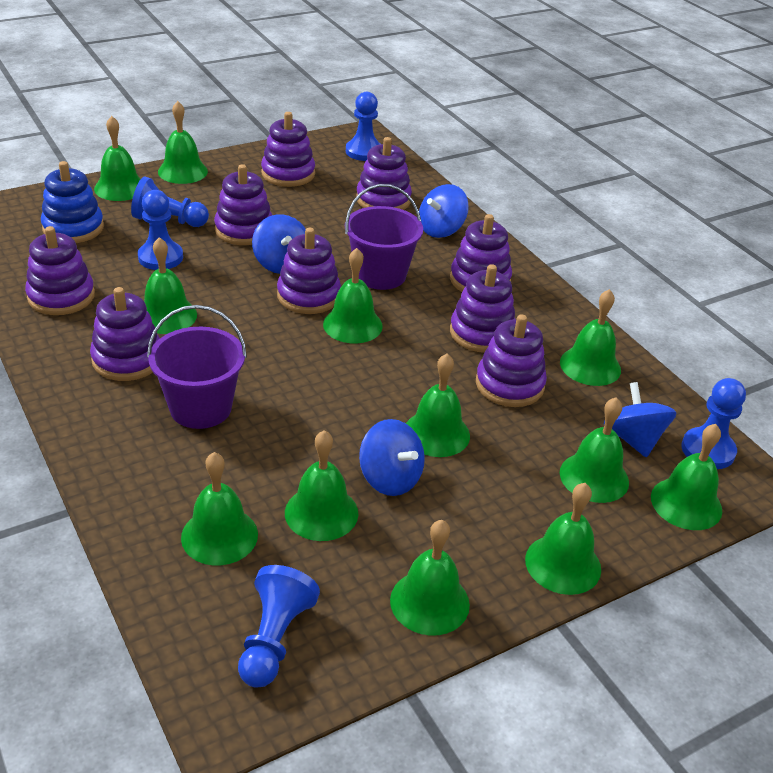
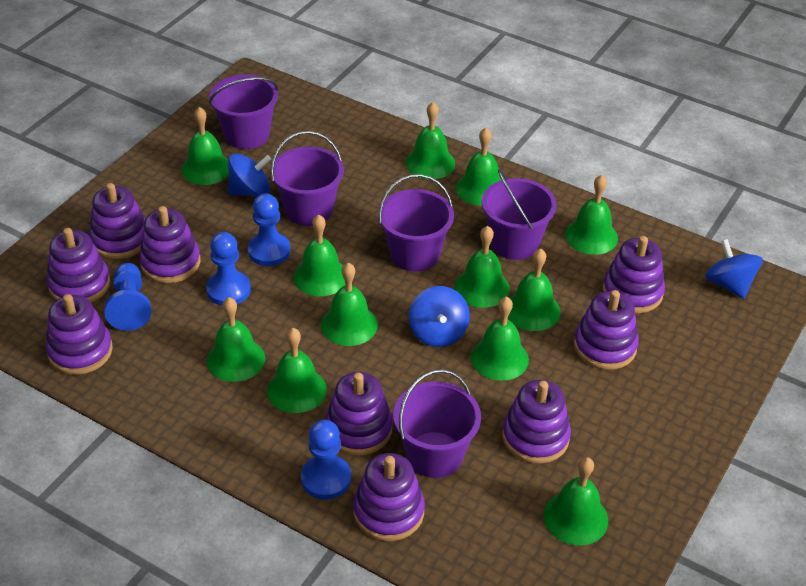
blue pawn: 5 -> 4
blue spinning top: 4 -> 3
blue stacking toy: 1 -> 0
purple bucket: 2 -> 5

